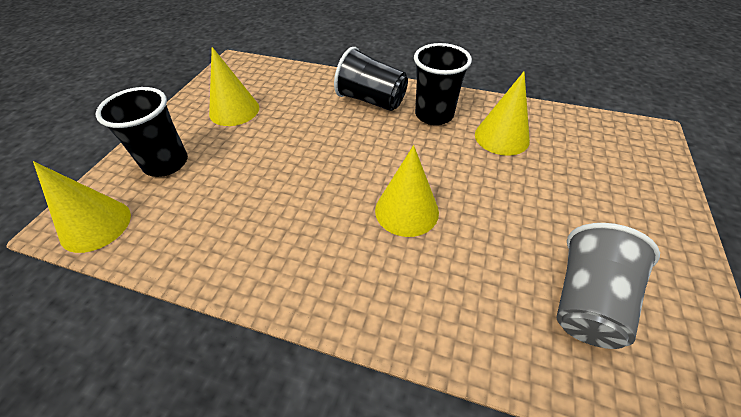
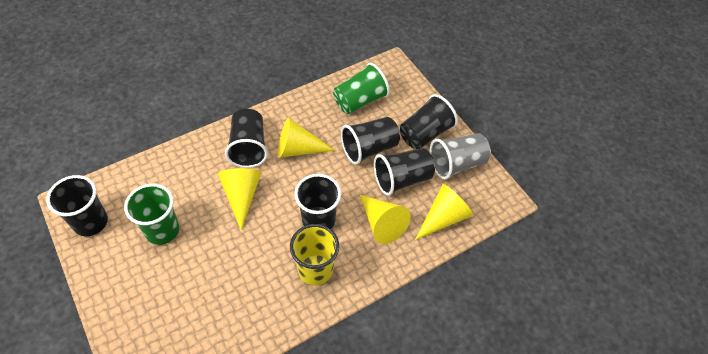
black cup: 3 -> 6
green cup: 0 -> 2
yellow cup: 0 -> 1

